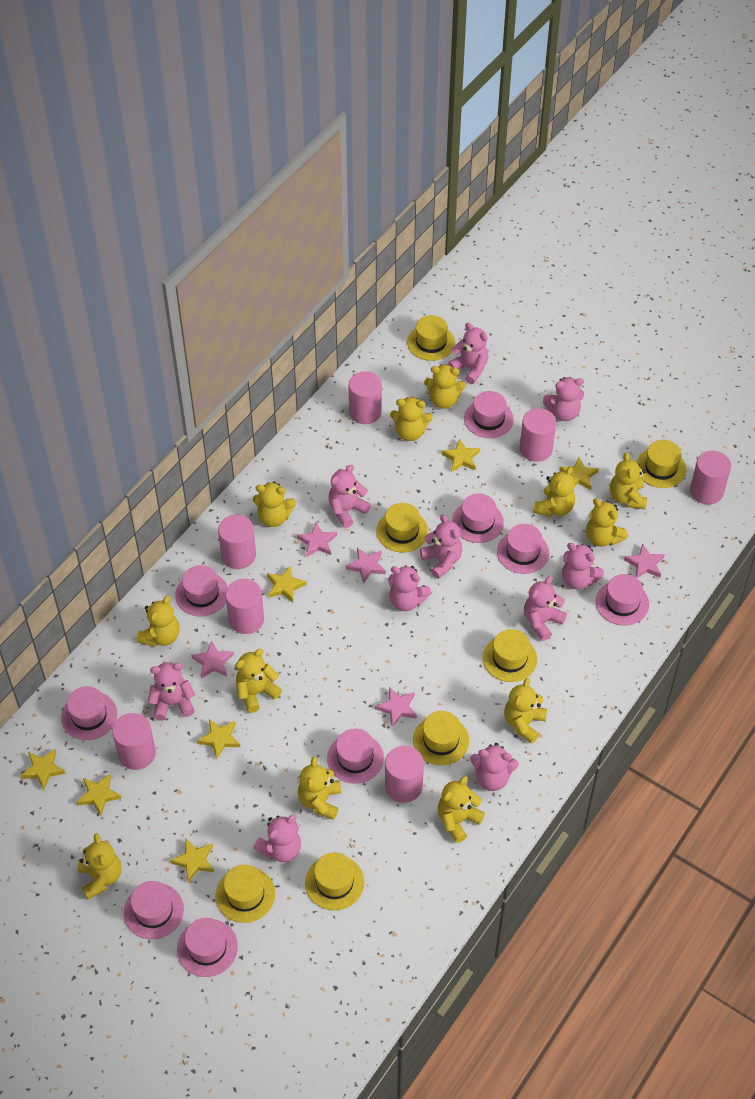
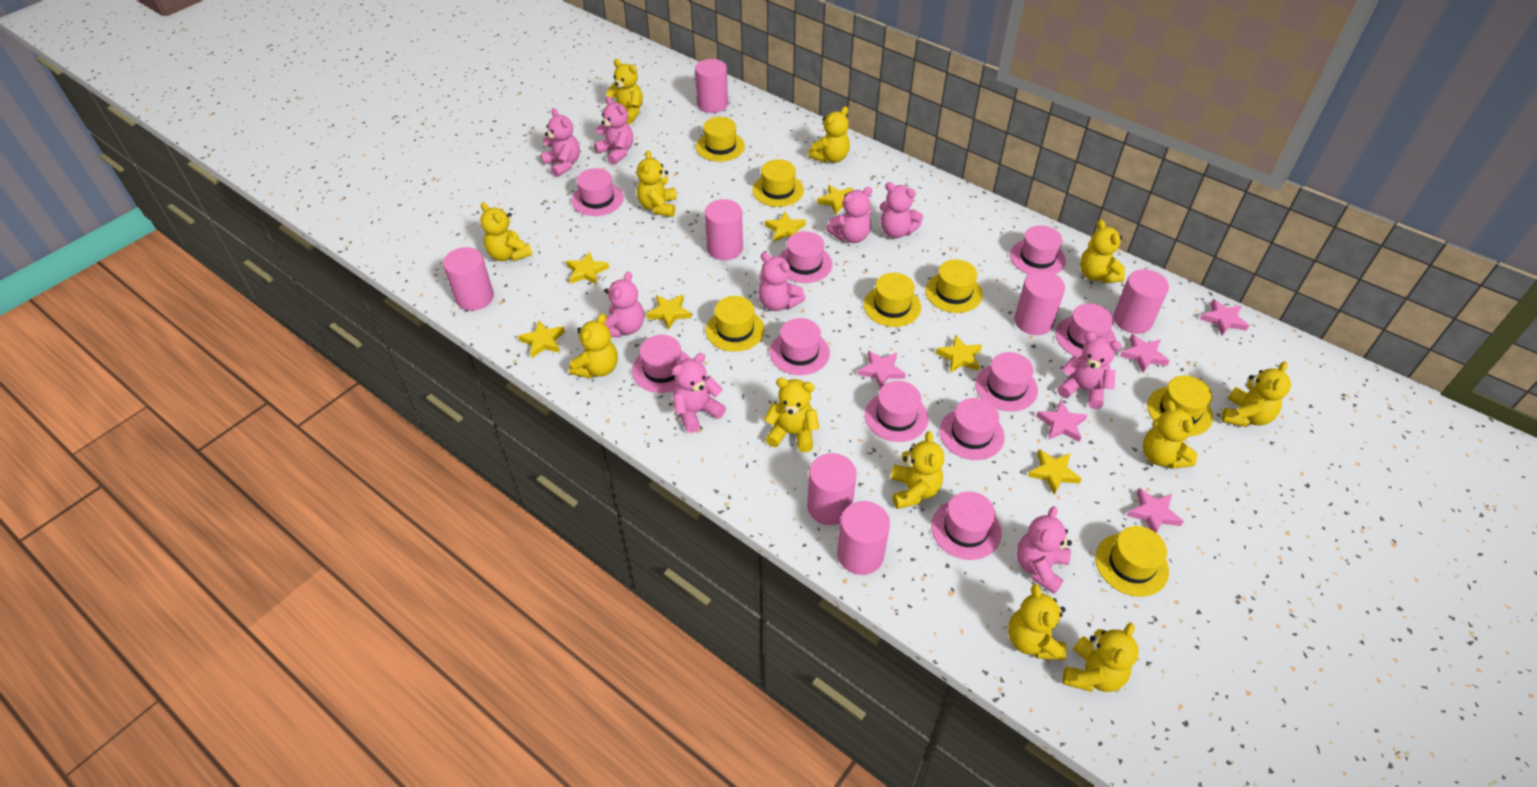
pink hat: 9 -> 10
pink teddy bear: 10 -> 9

